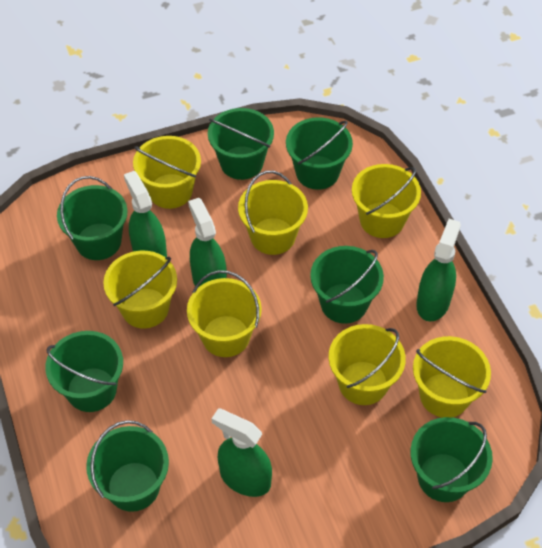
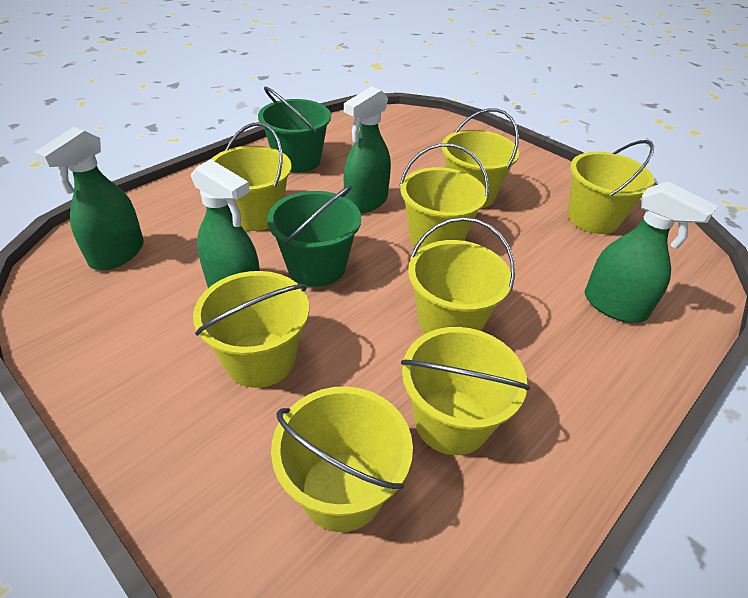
green bucket: 7 -> 2
yellow bucket: 7 -> 8

